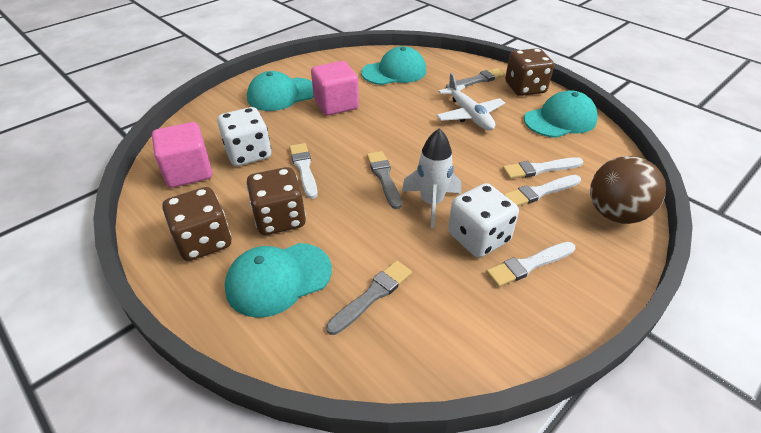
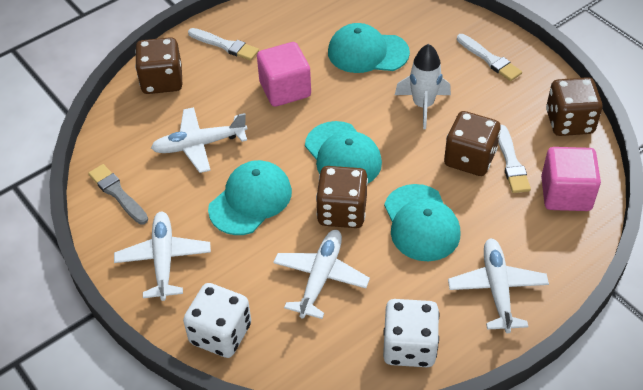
brown ball: 1 -> 0
brown dice: 3 -> 4
grey brush: 3 -> 1
white brush: 4 -> 3
white plane: 1 -> 4

